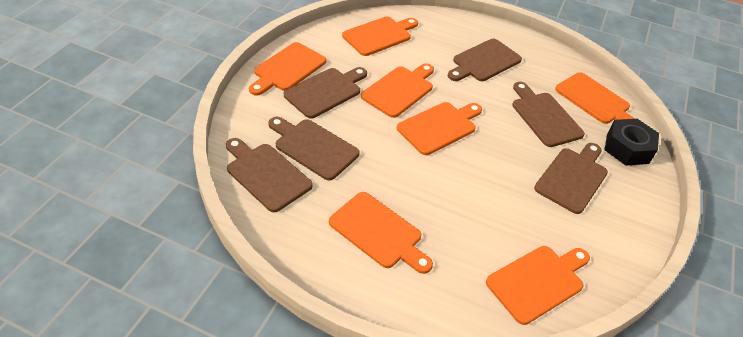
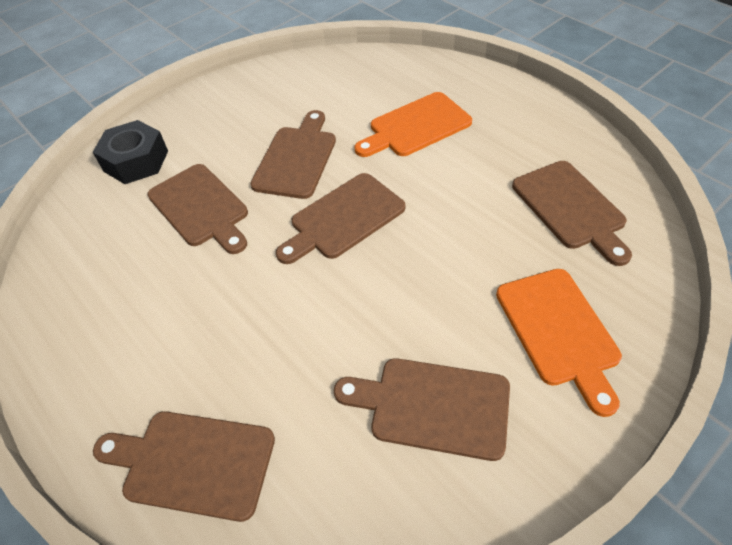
orange cutting board: 7 -> 2

